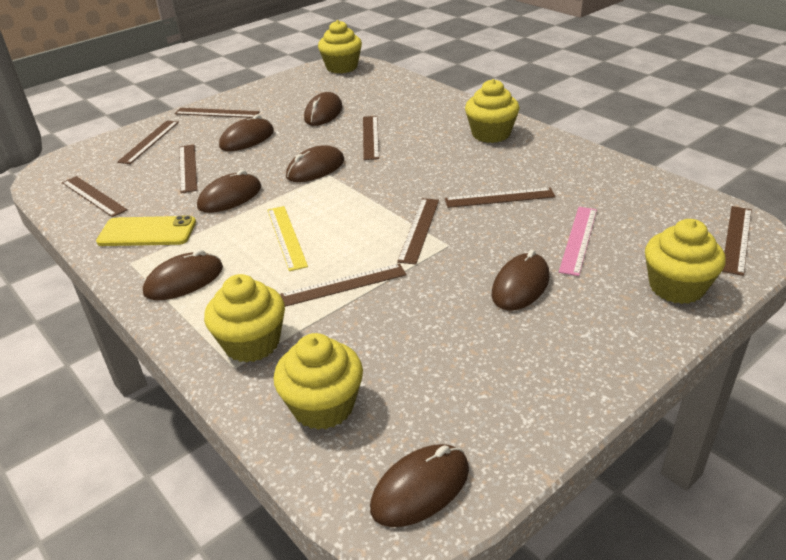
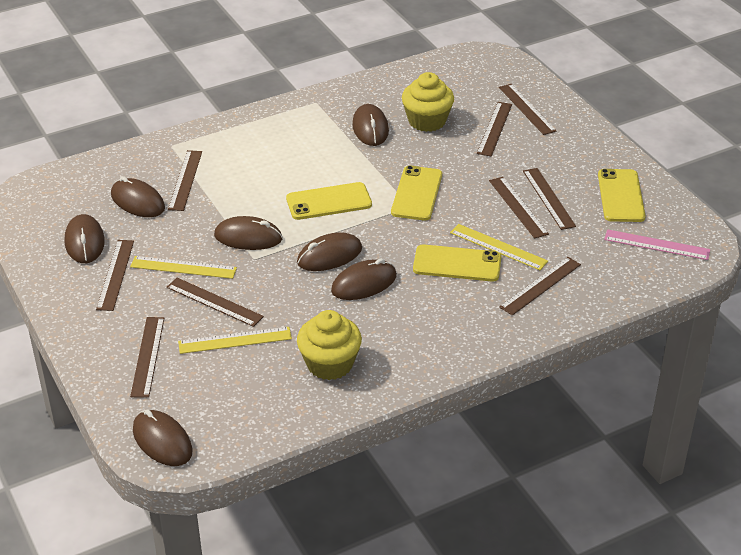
yellow cupcake: 5 -> 2
yellow phone: 1 -> 4
yellow ruler: 1 -> 3

